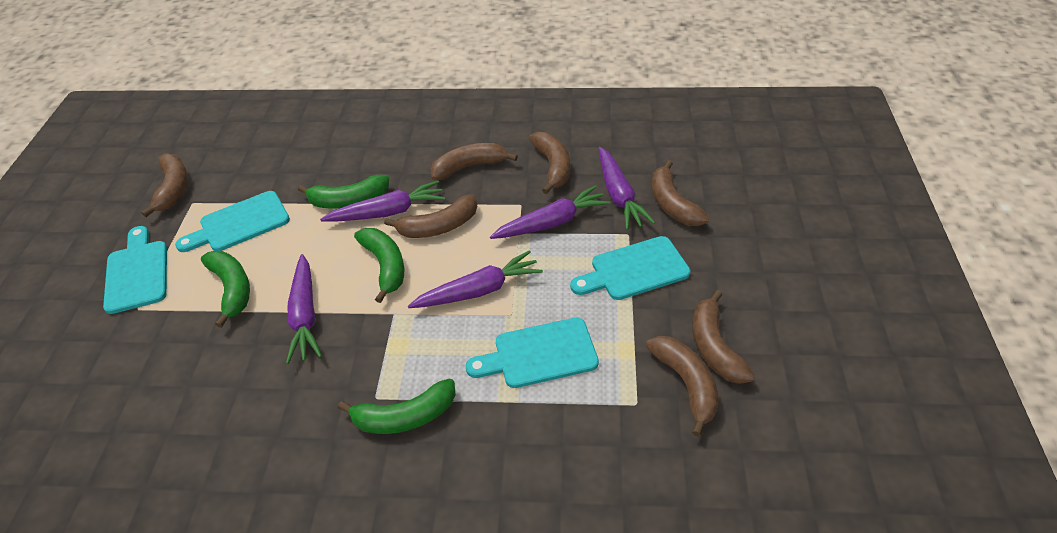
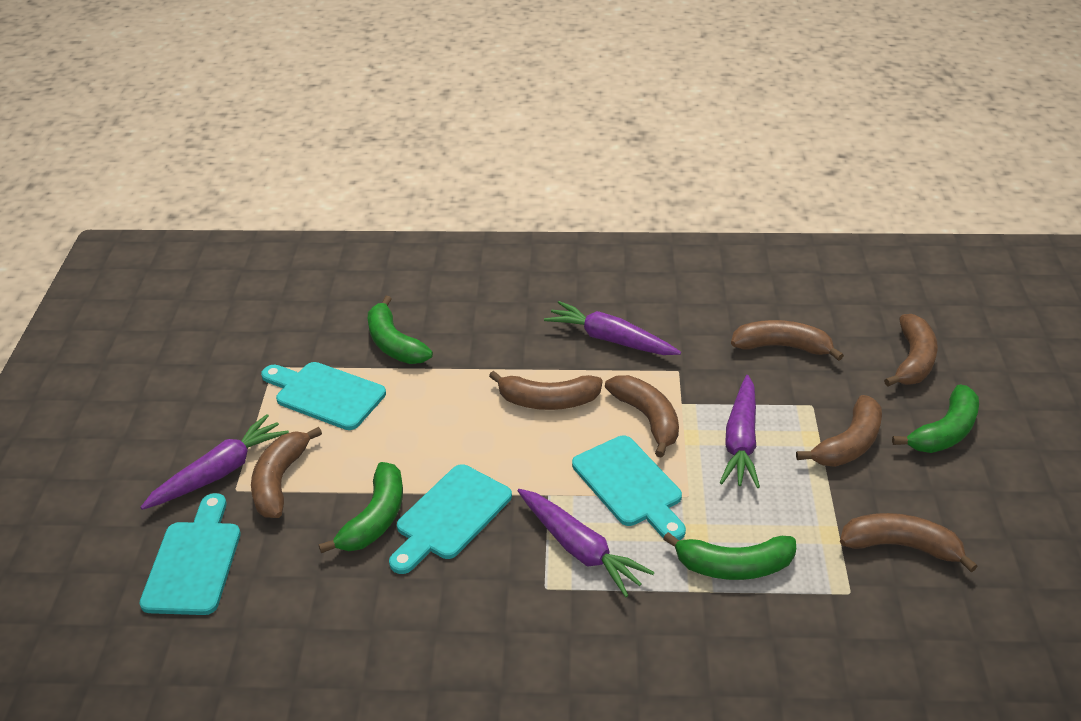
purple carrot: 5 -> 4

